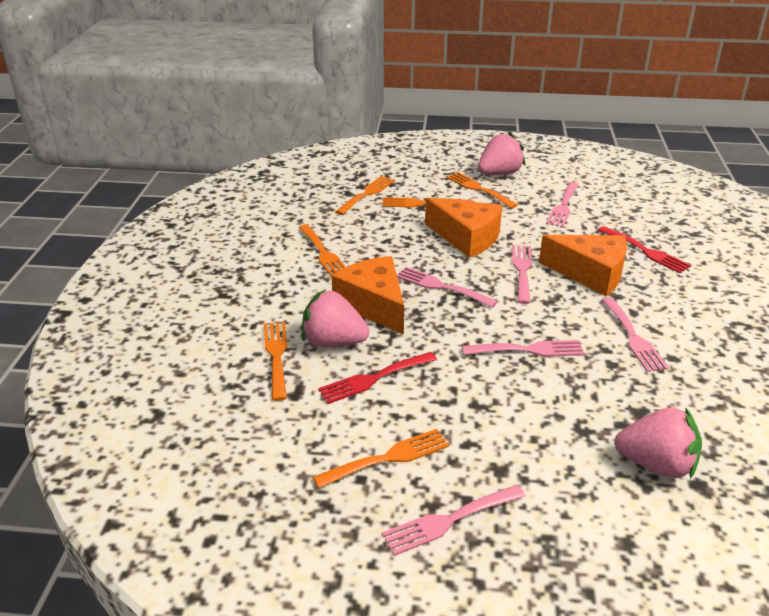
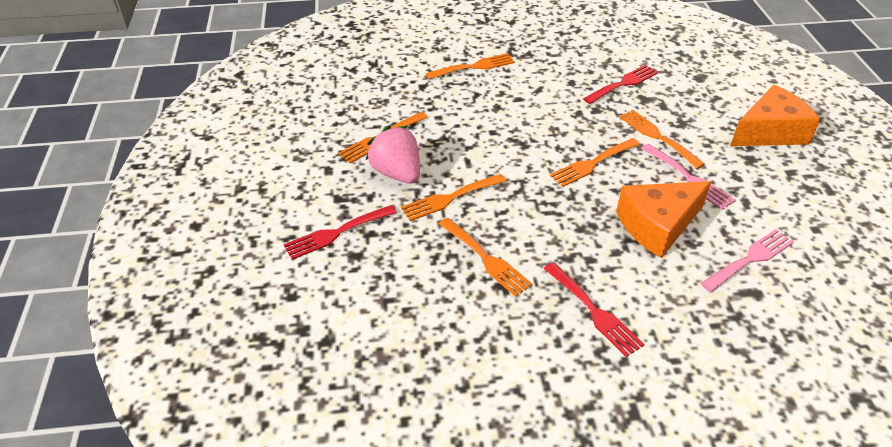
orange cheese: 3 -> 2
pink fork: 6 -> 2
pink strawberry: 3 -> 1
red fork: 2 -> 3

